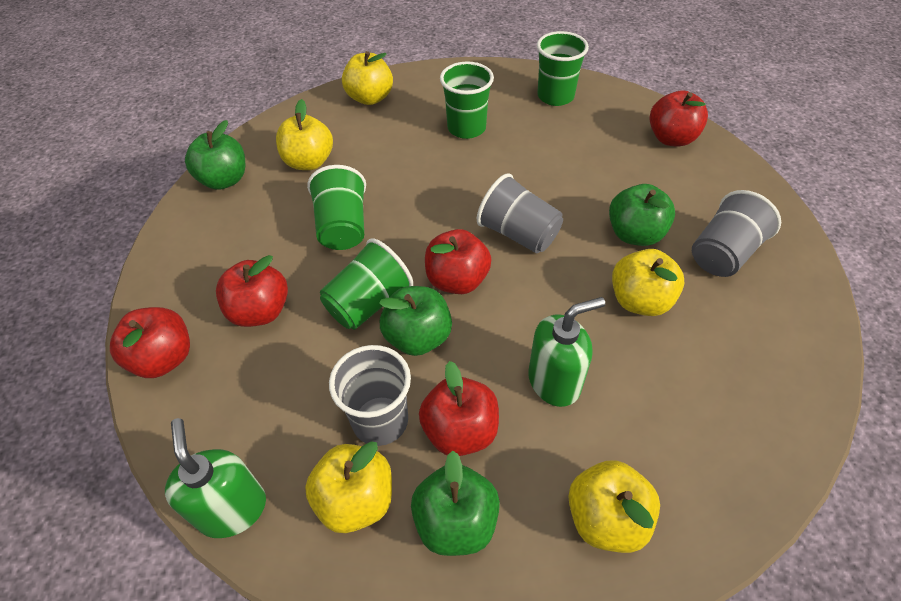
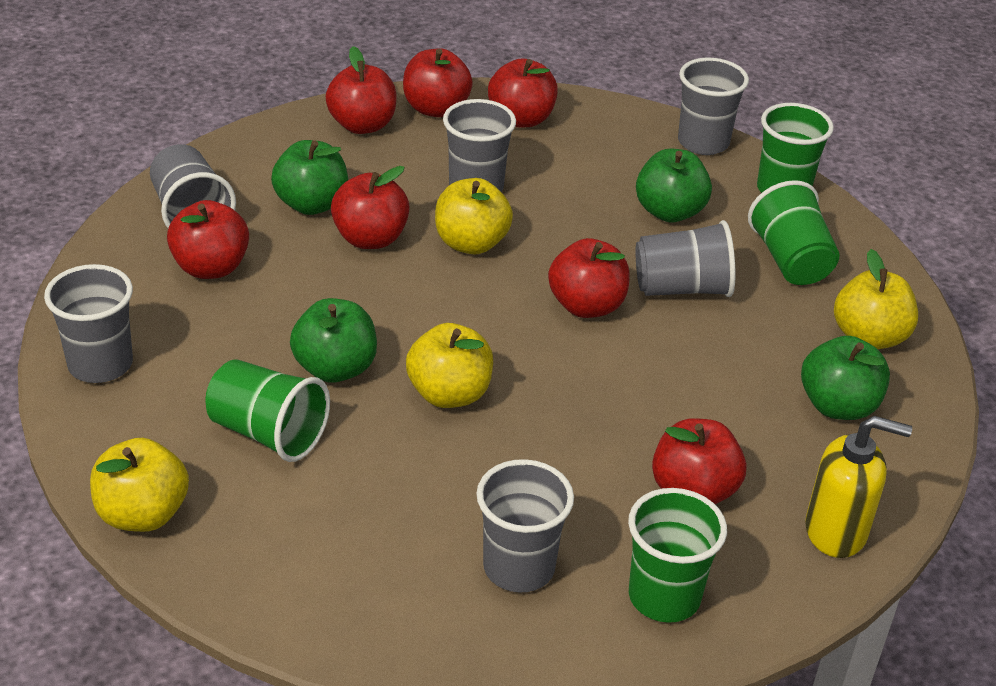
green soap dispenser: 2 -> 0
grey cup: 3 -> 6
red apple: 5 -> 7
yellow apple: 5 -> 4
yellow soap dispenser: 0 -> 1

